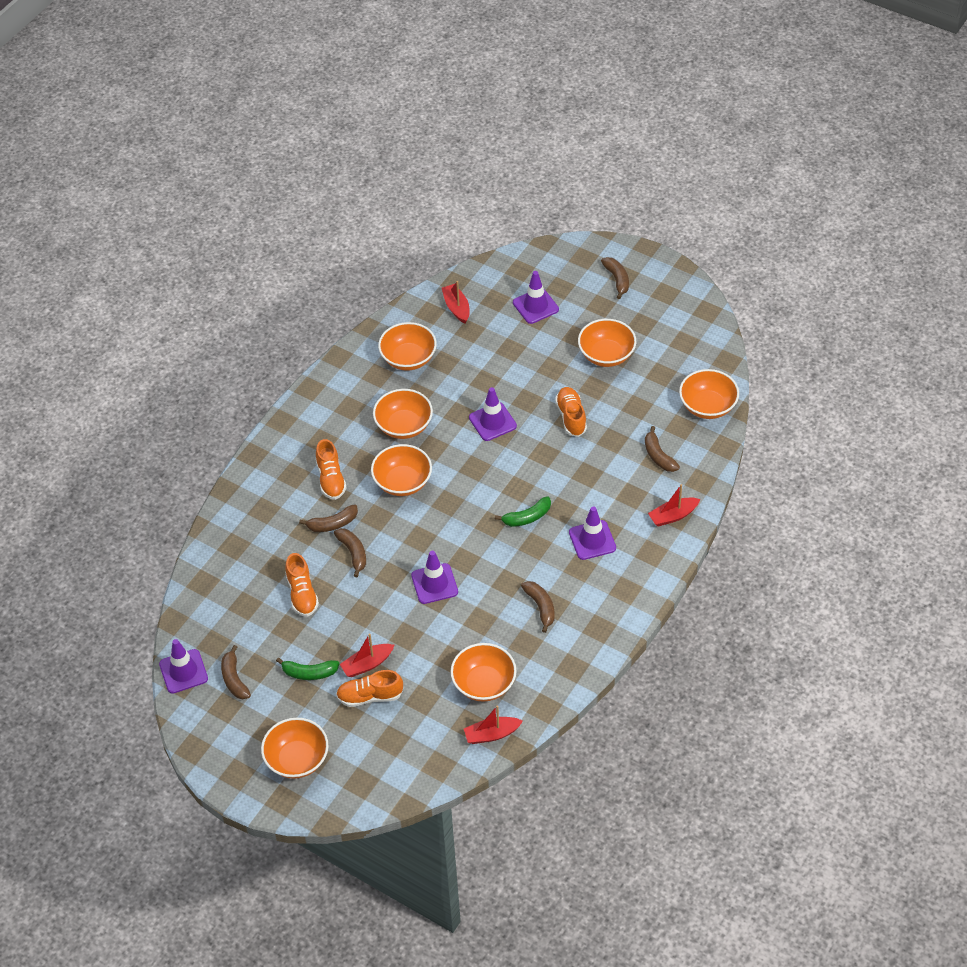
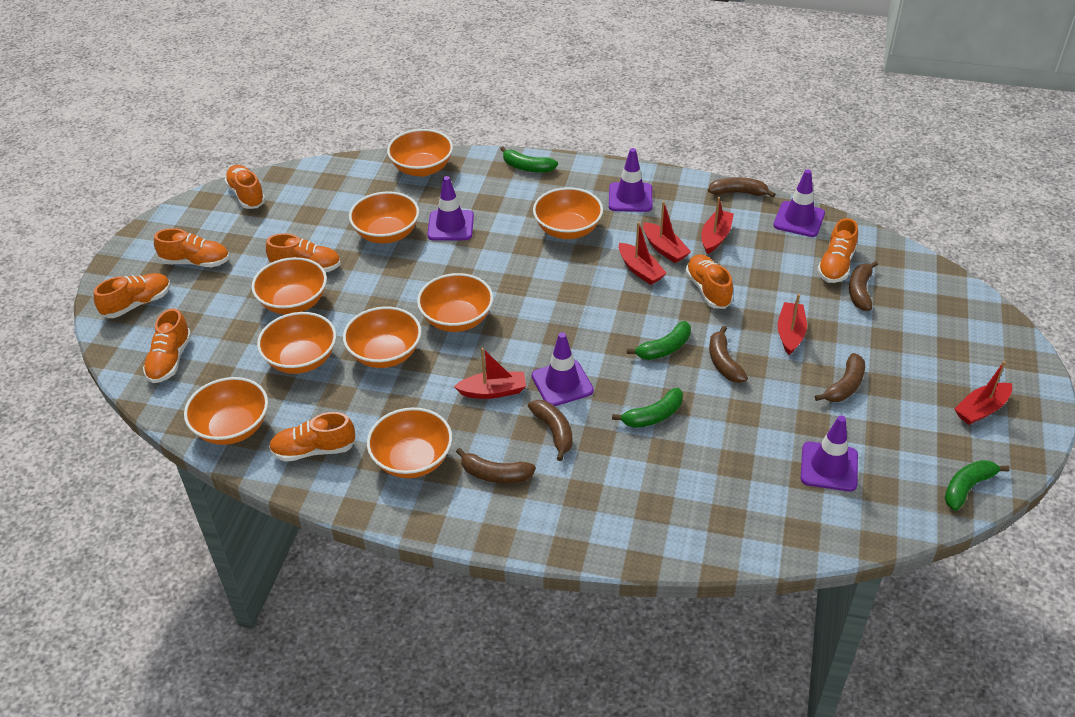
green banana: 2 -> 4
orange bowl: 7 -> 9
orange shoe: 4 -> 8
red boat: 4 -> 6

